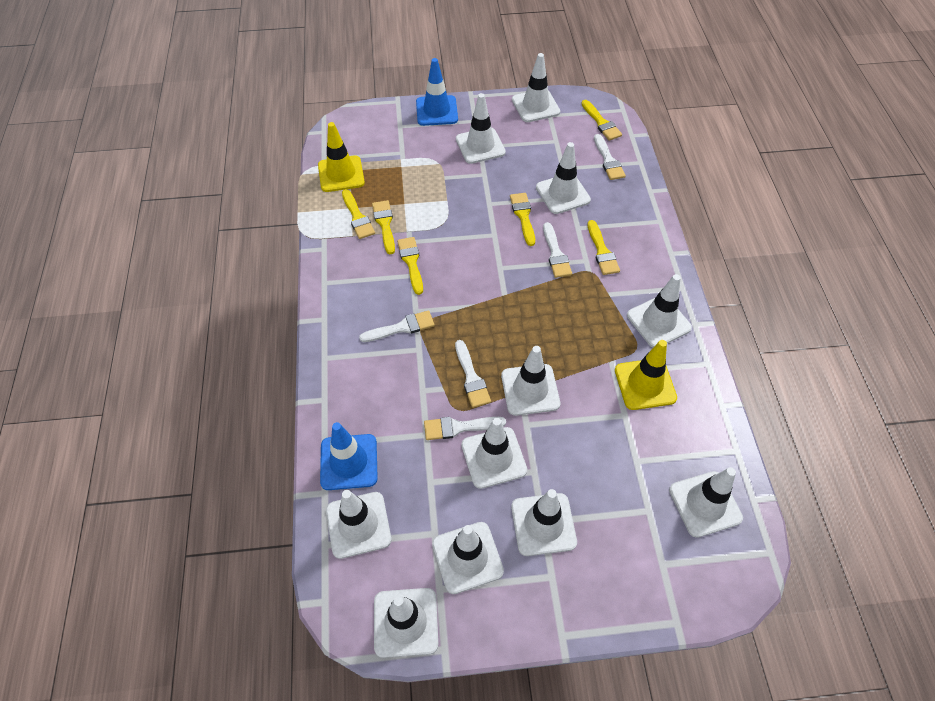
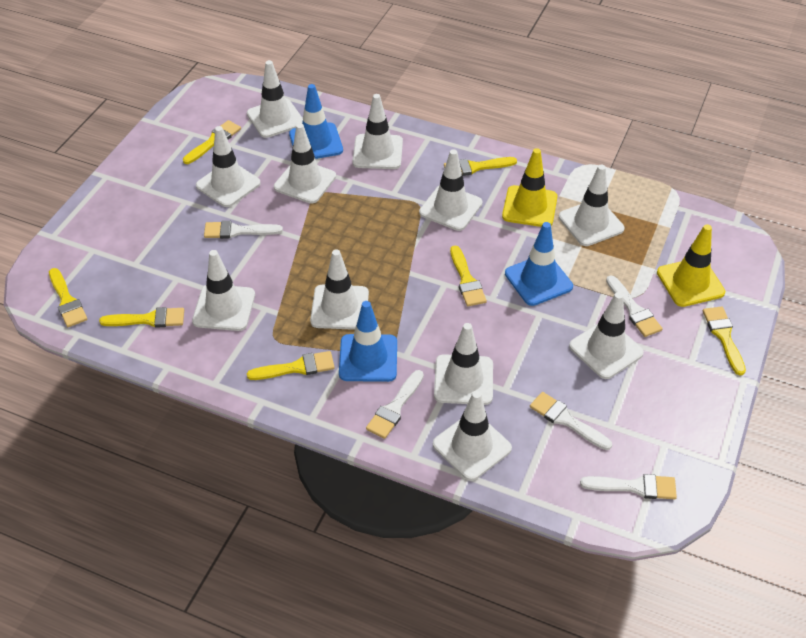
blue traffic cone: 2 -> 3
yellow brush: 6 -> 7

